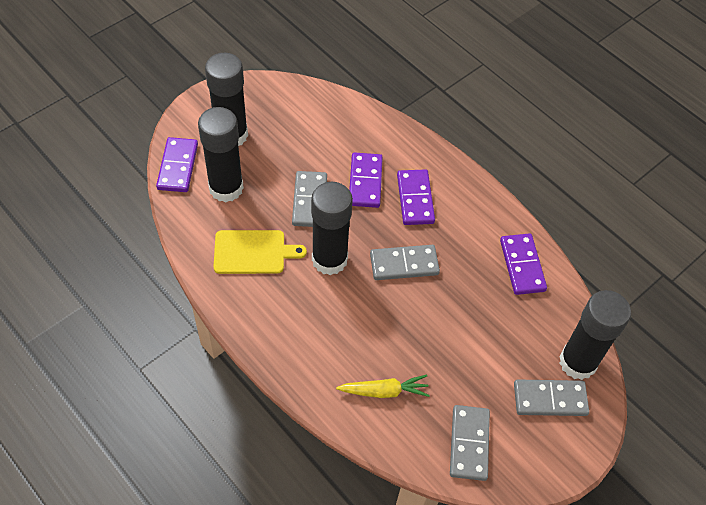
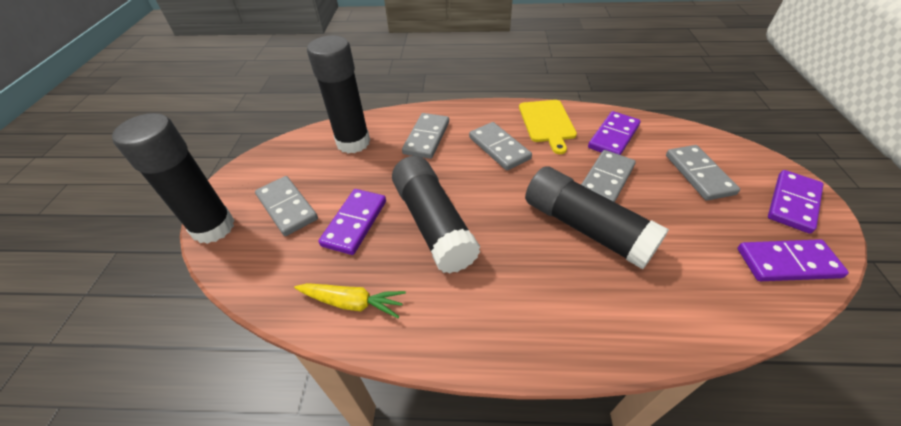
grey domino: 4 -> 5

